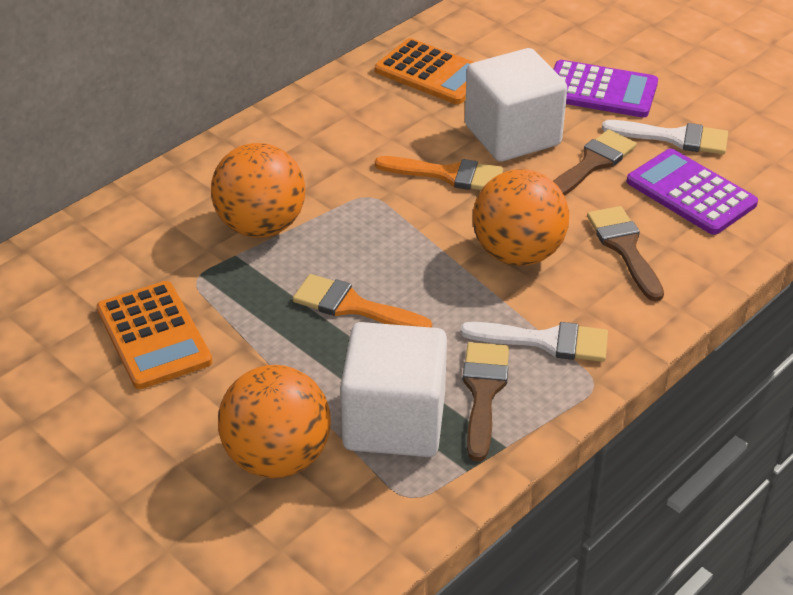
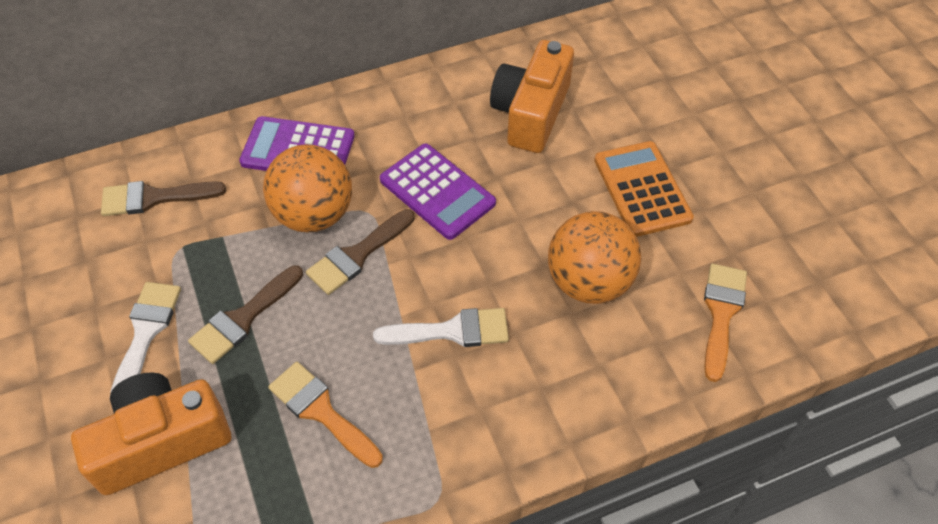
orange ball: 3 -> 2
orange calculator: 2 -> 1
orange camera: 0 -> 2
white cube: 2 -> 0

